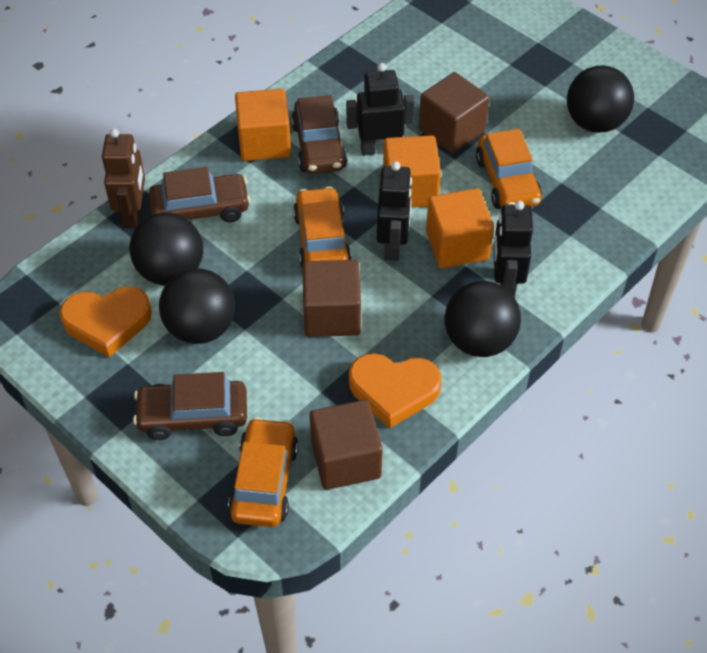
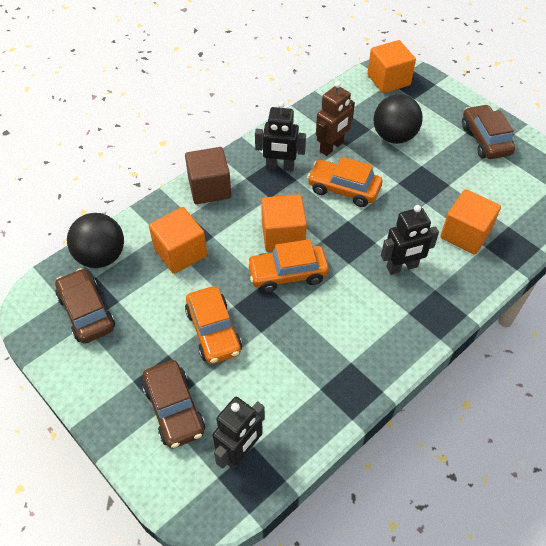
black ball: 4 -> 2
brown cube: 3 -> 1
orange cube: 3 -> 4
orange heart: 2 -> 0

